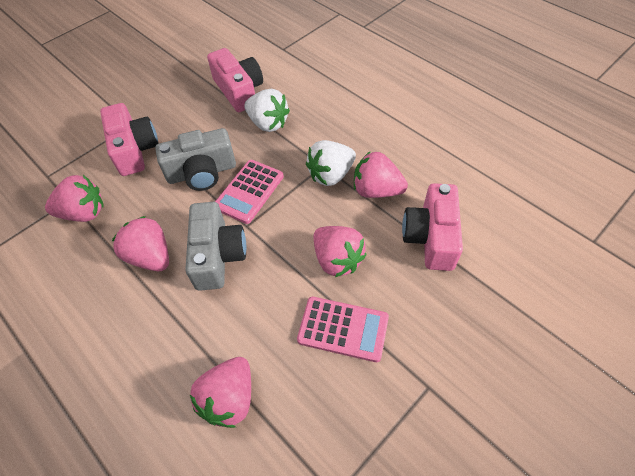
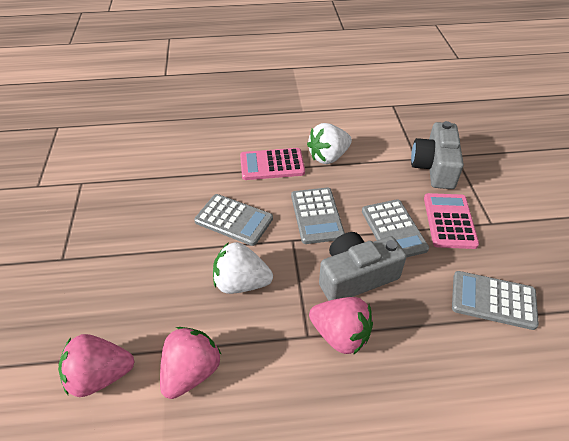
grey calculator: 0 -> 4
pink camera: 3 -> 0
pink strawberry: 5 -> 3

